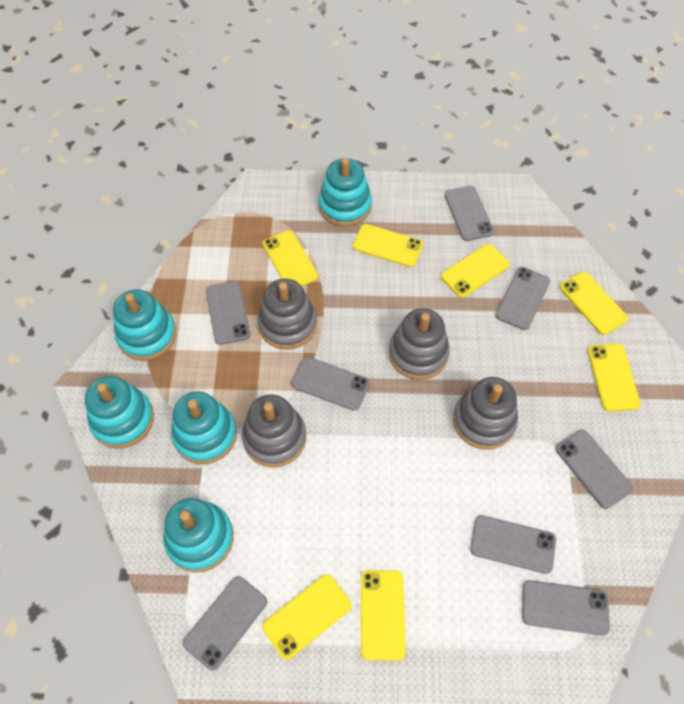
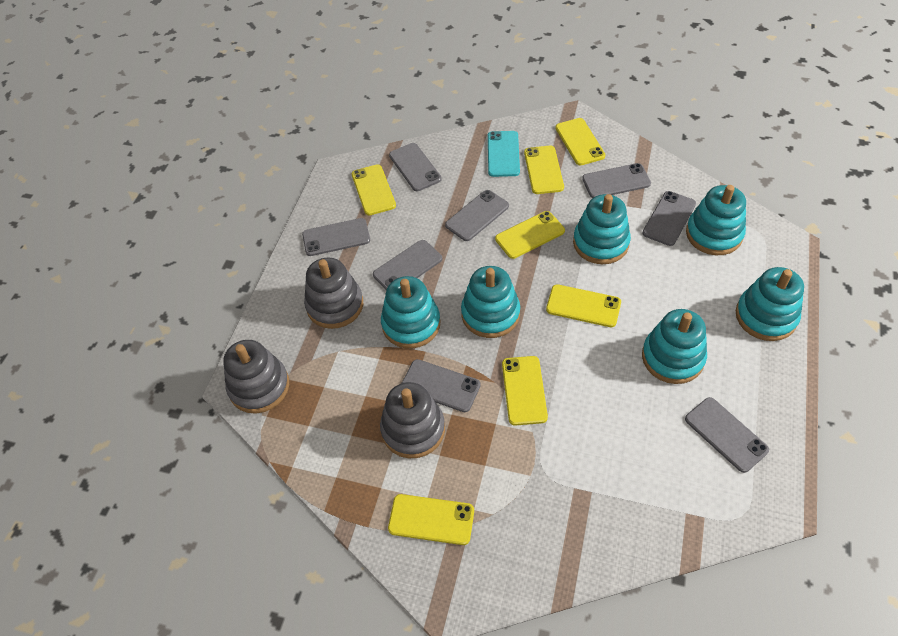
grey stacking toy: 4 -> 3
turquoise phone: 0 -> 1
turquoise stacking toy: 5 -> 6

